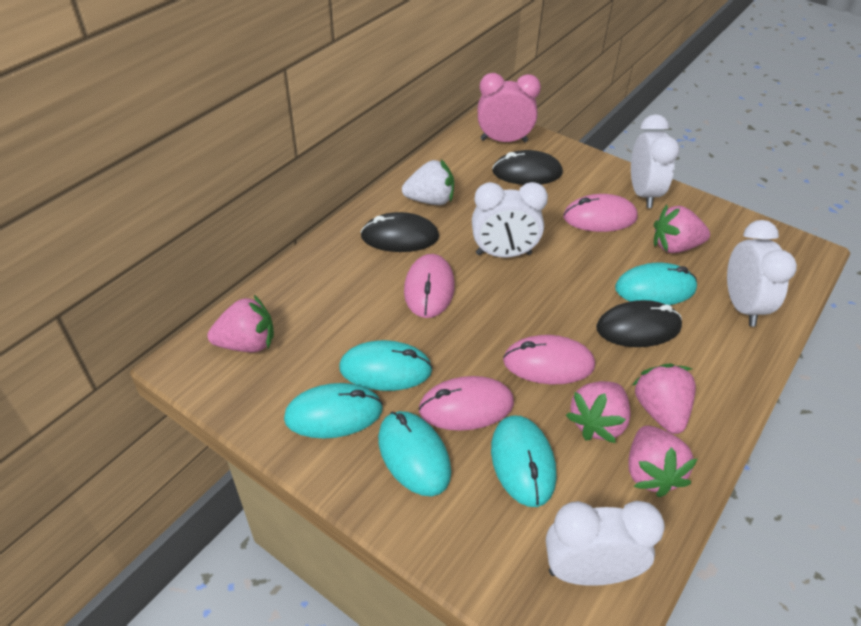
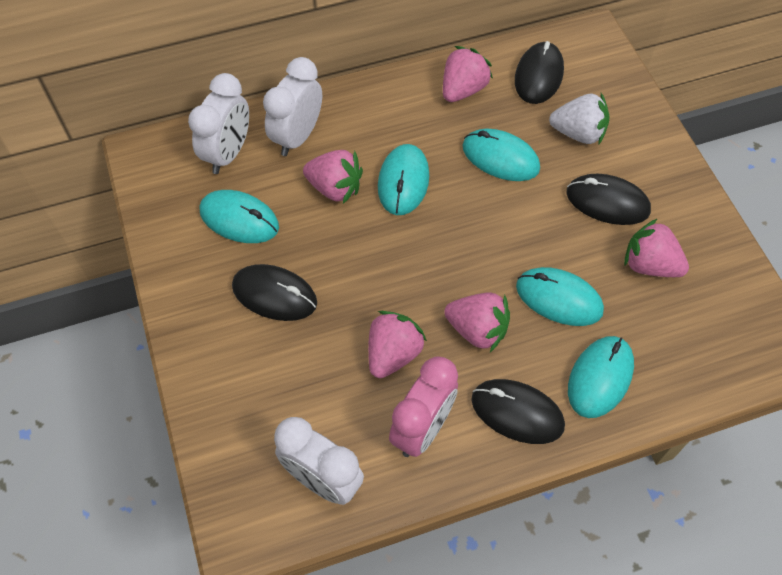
black mouse: 3 -> 4
pink mouse: 4 -> 0
white clock: 4 -> 3

